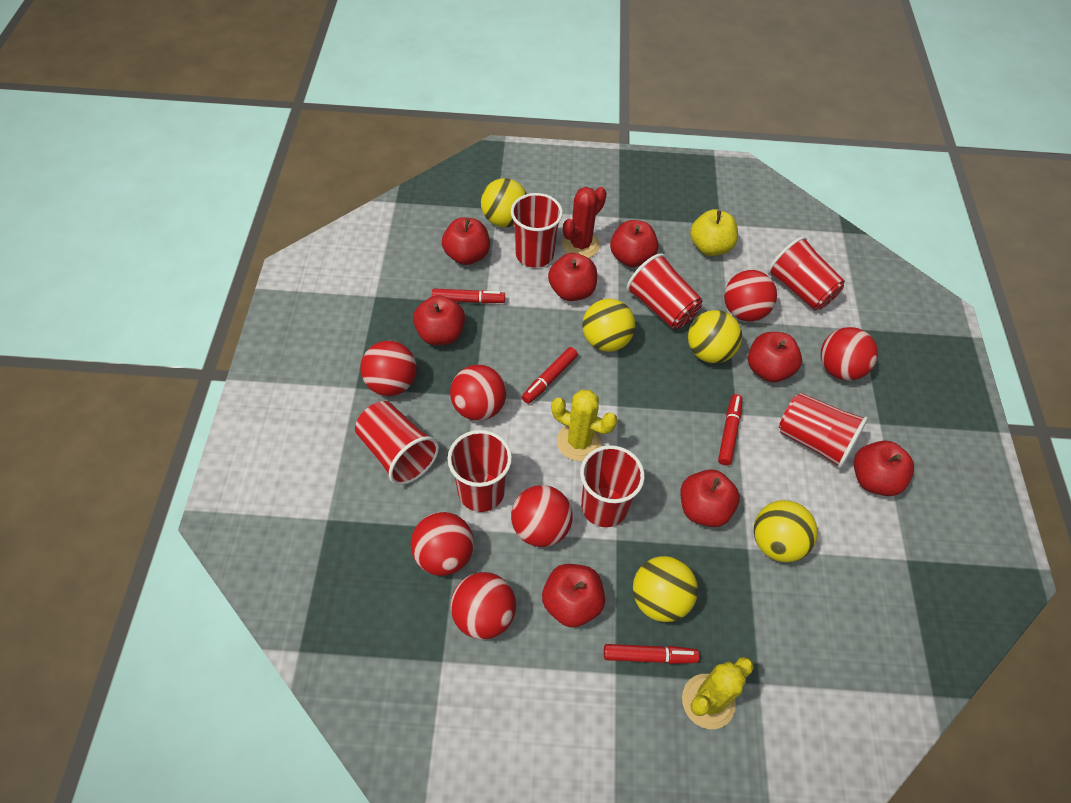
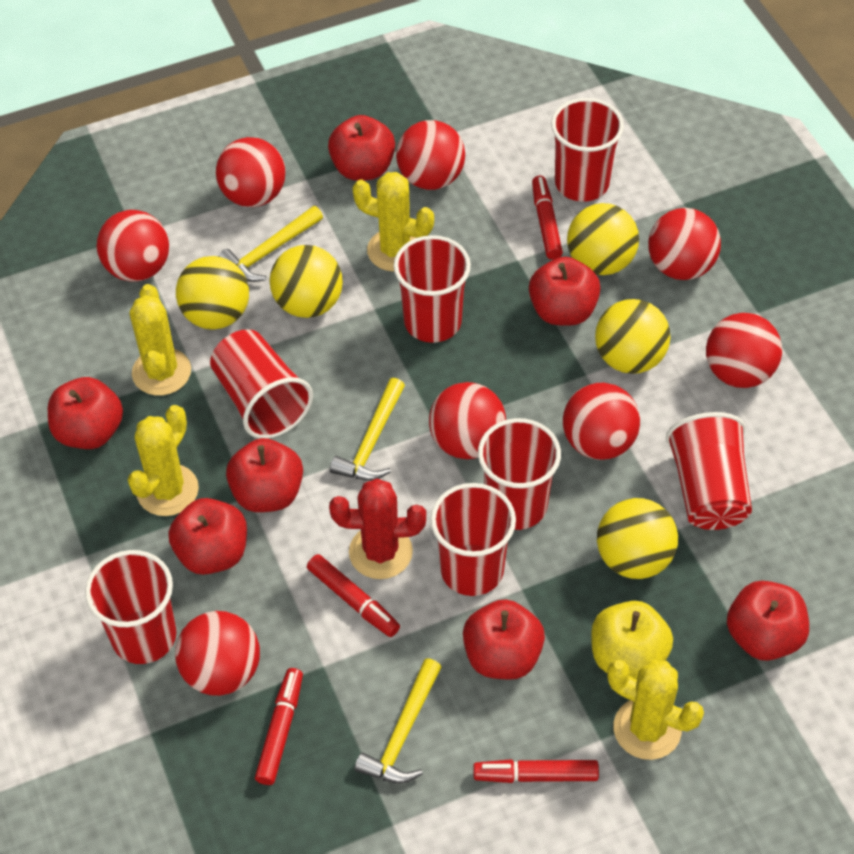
red apple: 8 -> 7
red ball: 7 -> 8
yellow cactus: 2 -> 4
yellow hammer: 0 -> 3

